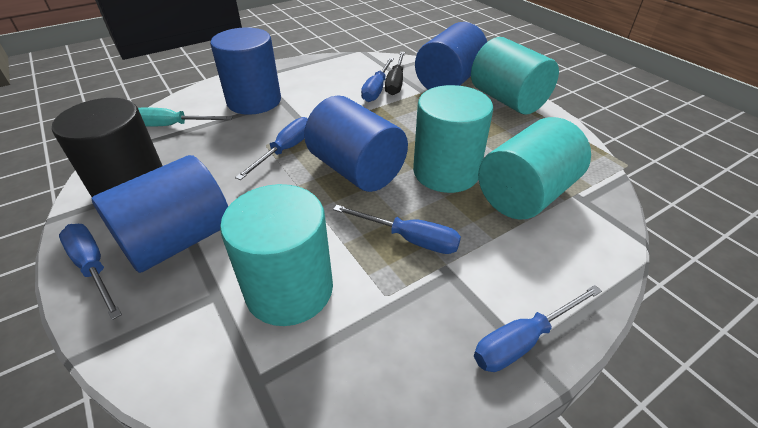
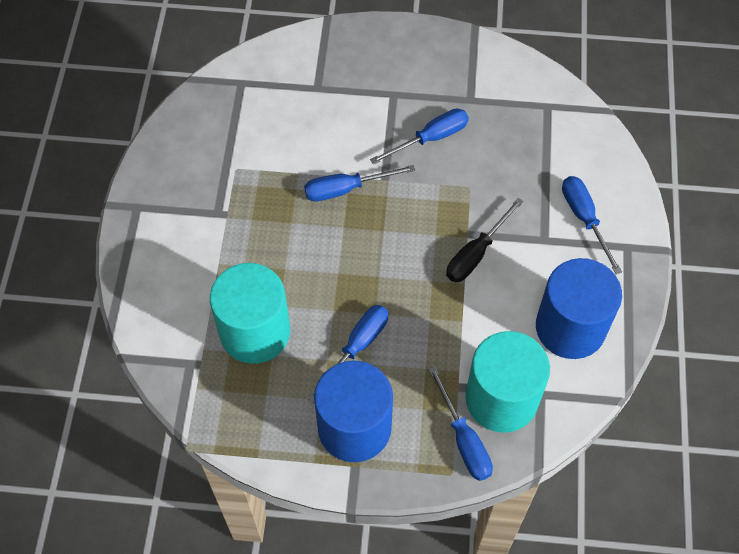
black cylinder: 1 -> 0
blue cylinder: 4 -> 2
turquoise cylinder: 4 -> 2
turquoise screwdriver: 1 -> 0

